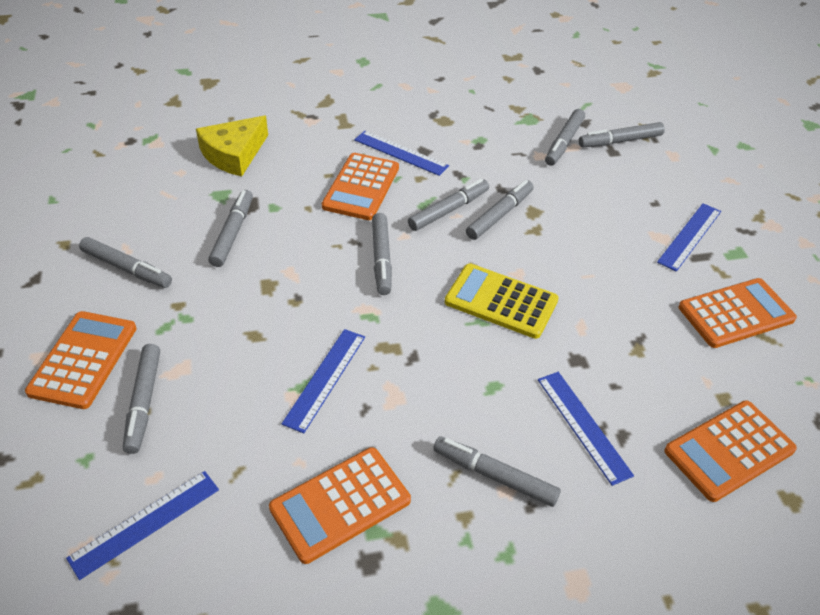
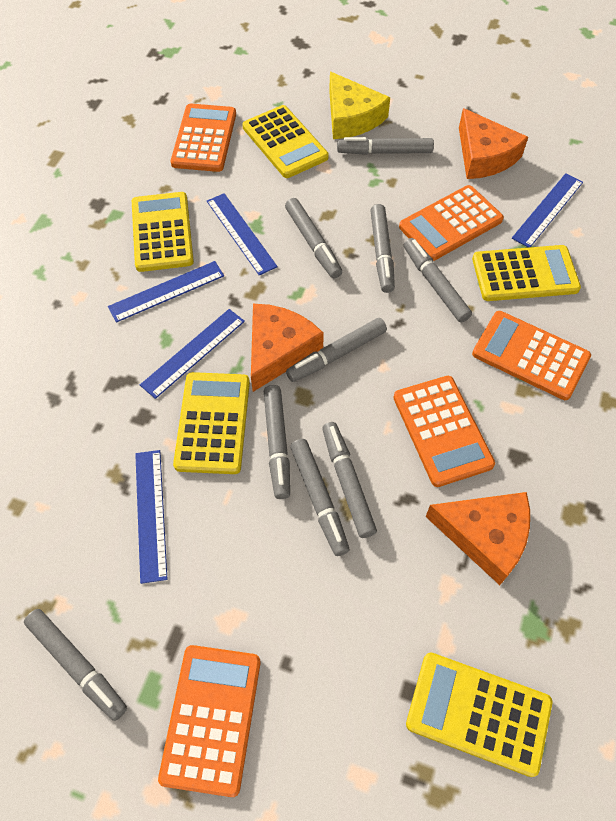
orange cheese: 0 -> 3
yellow calculator: 1 -> 5

